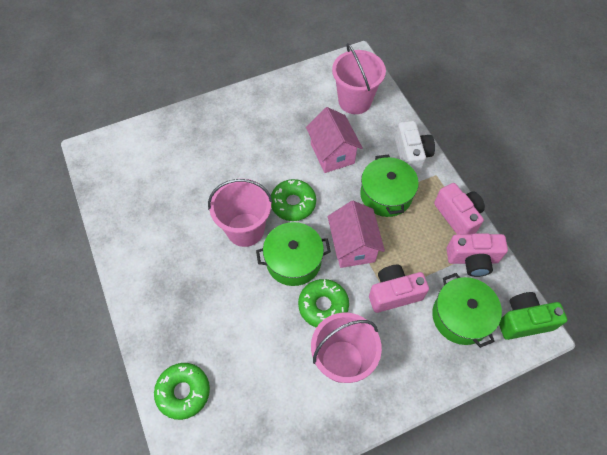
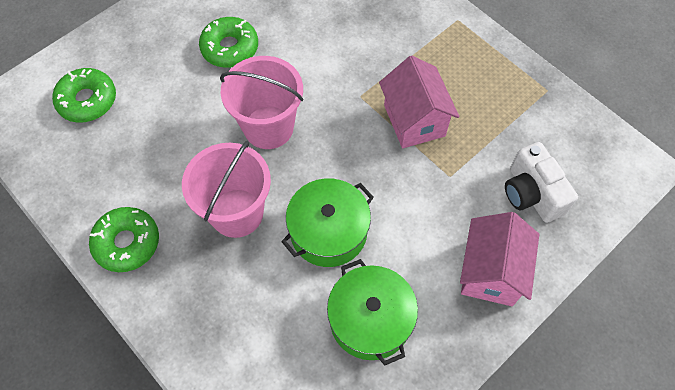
green camera: 1 -> 0
green pot: 3 -> 2
pink bucket: 3 -> 2
pink camera: 3 -> 0

